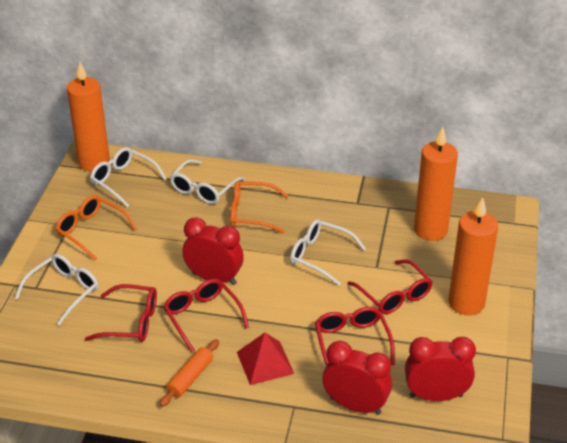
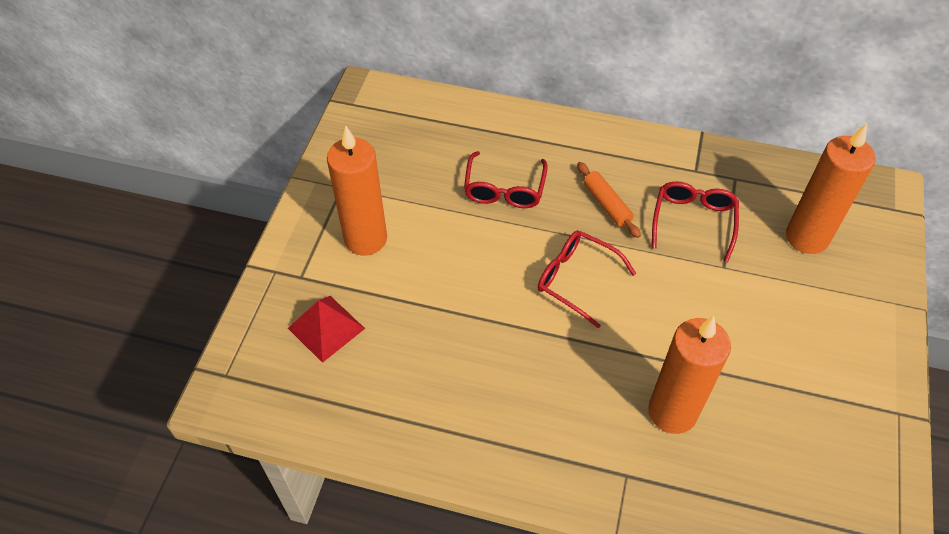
orange glasses: 2 -> 0
red clock: 3 -> 0
red glasses: 4 -> 3
white glasses: 4 -> 0

